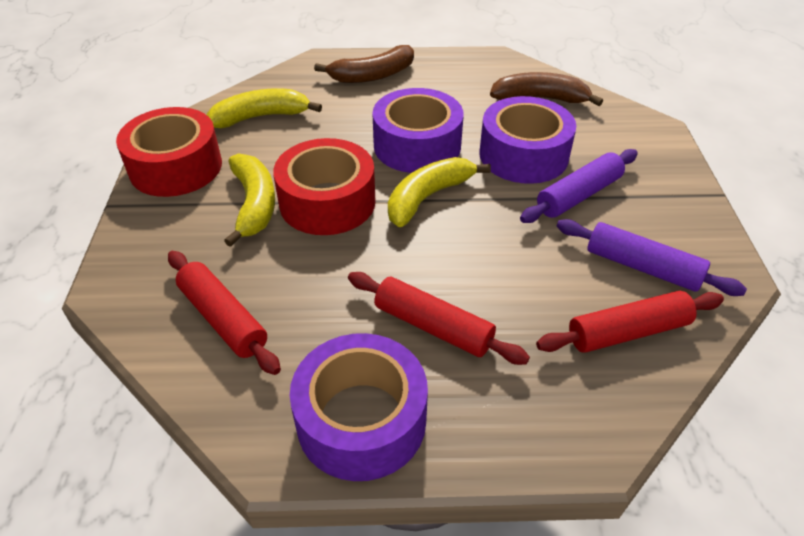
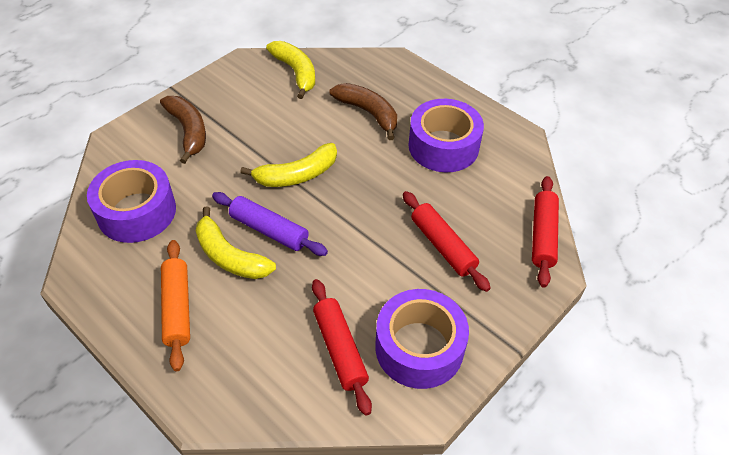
orange rolling pin: 0 -> 1
purple rolling pin: 2 -> 1
red tape: 2 -> 0

